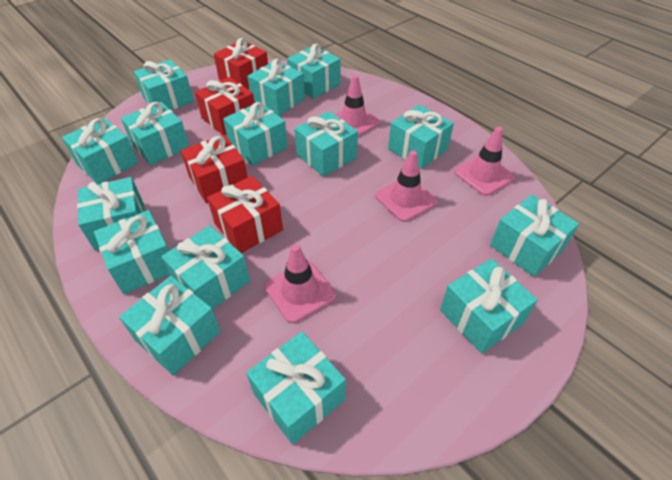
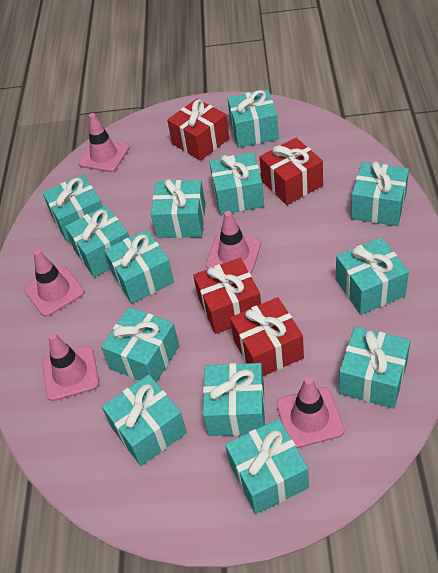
pink traffic cone: 4 -> 5
turquoise gift: 15 -> 13

